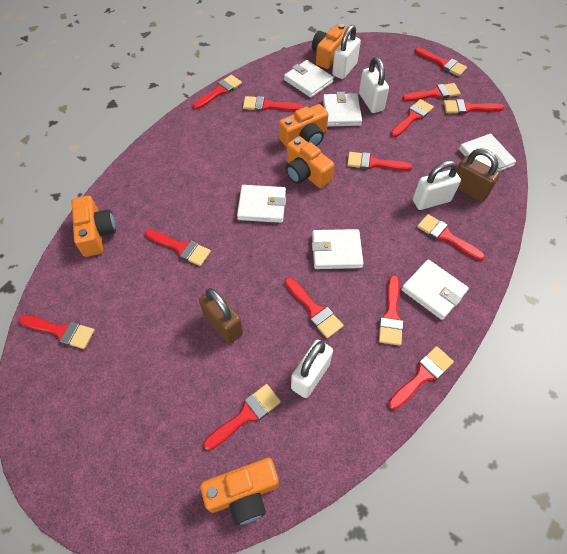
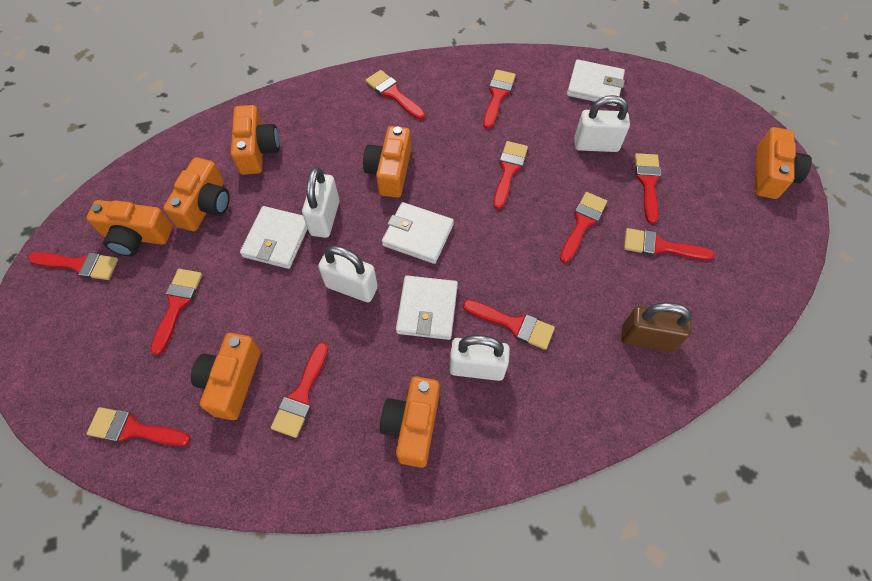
brown padlock: 2 -> 1
orange camera: 5 -> 7
red brush: 14 -> 11
white wallet: 6 -> 4

